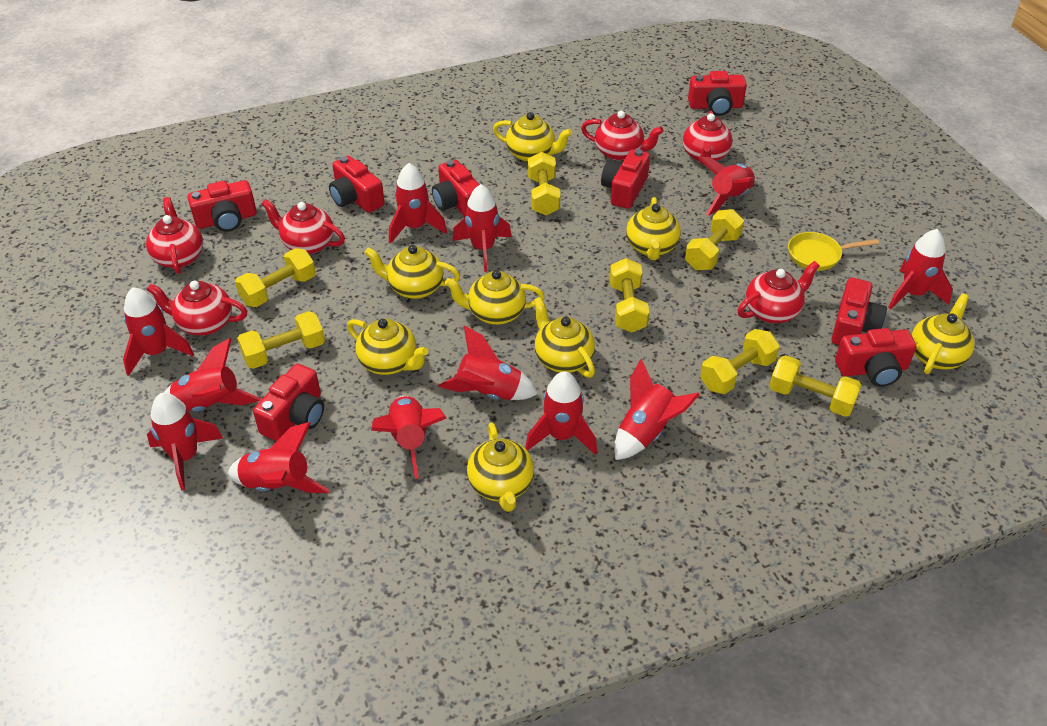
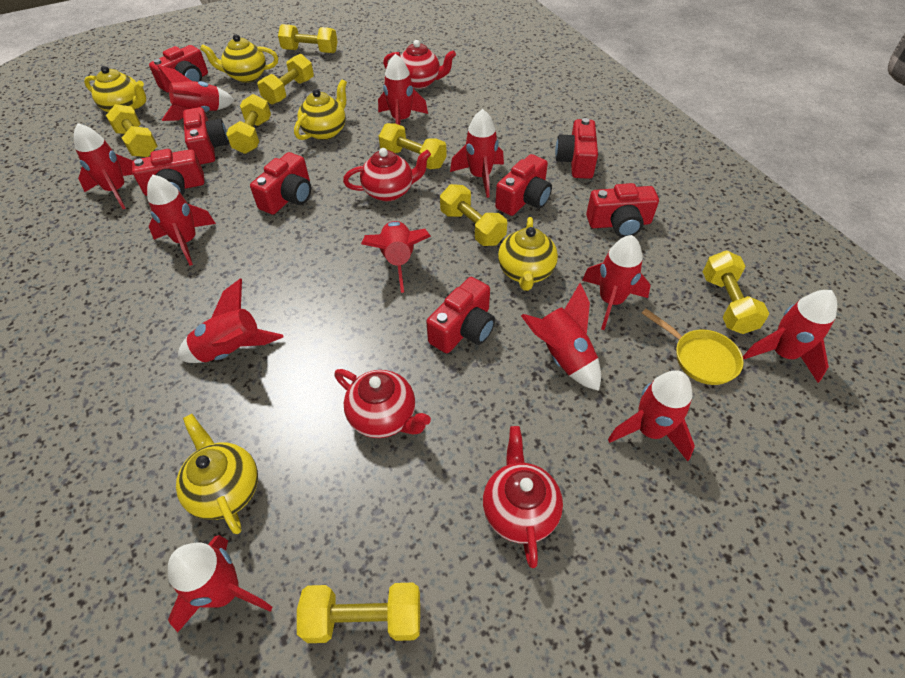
red teapot: 6 -> 4
yellow dumbbell: 7 -> 8
yellow teapot: 8 -> 5

